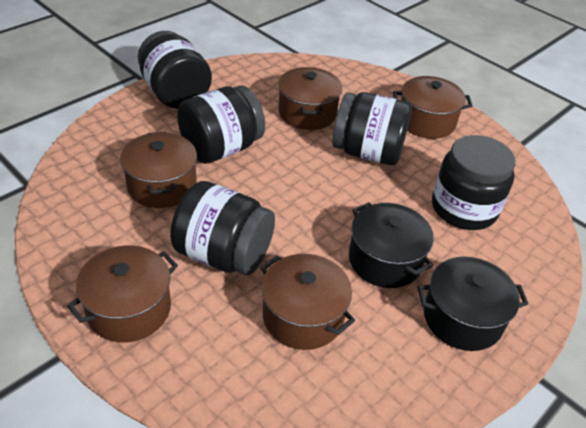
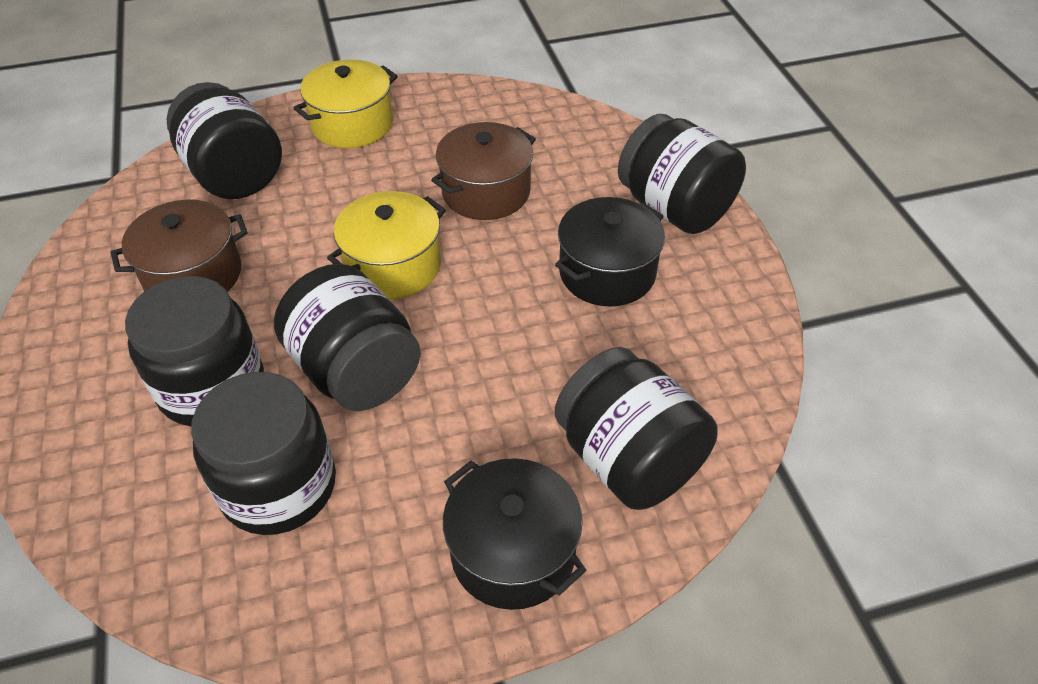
black jar: 5 -> 6
brown pot: 5 -> 2
yellow pot: 0 -> 2

